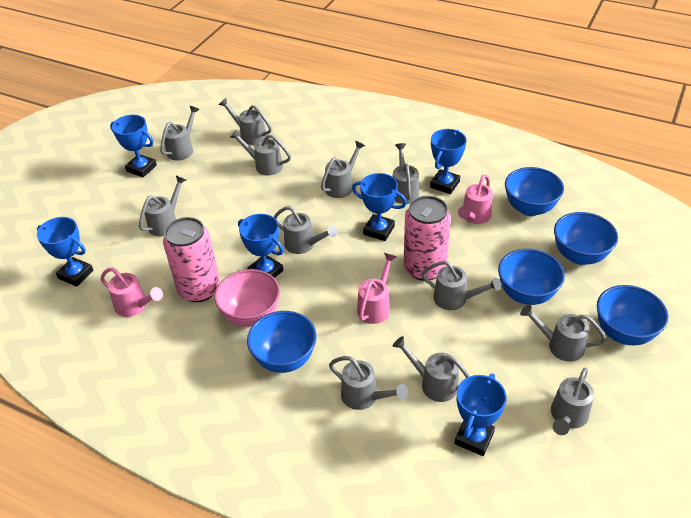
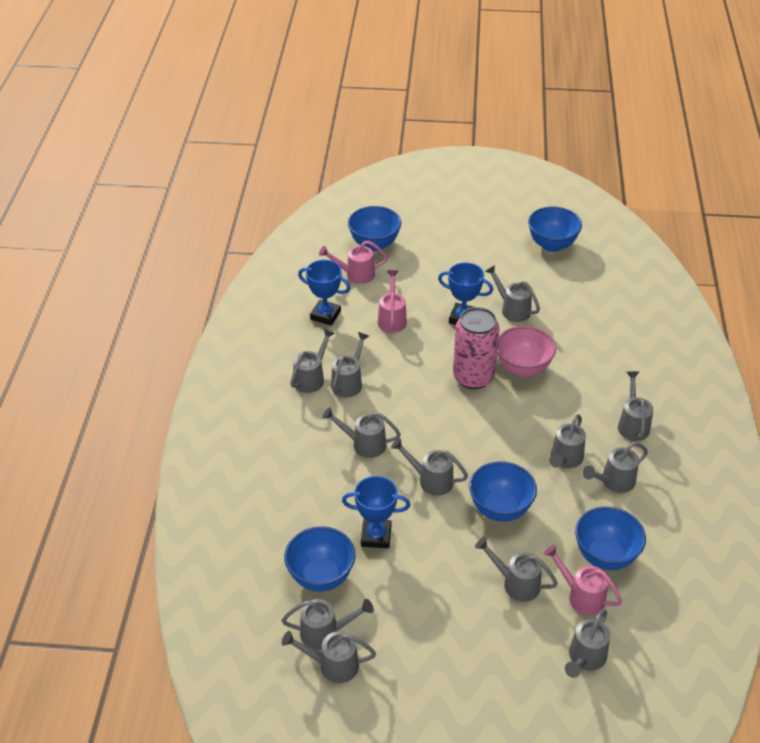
blue trophy: 6 -> 3
pink can: 2 -> 1

